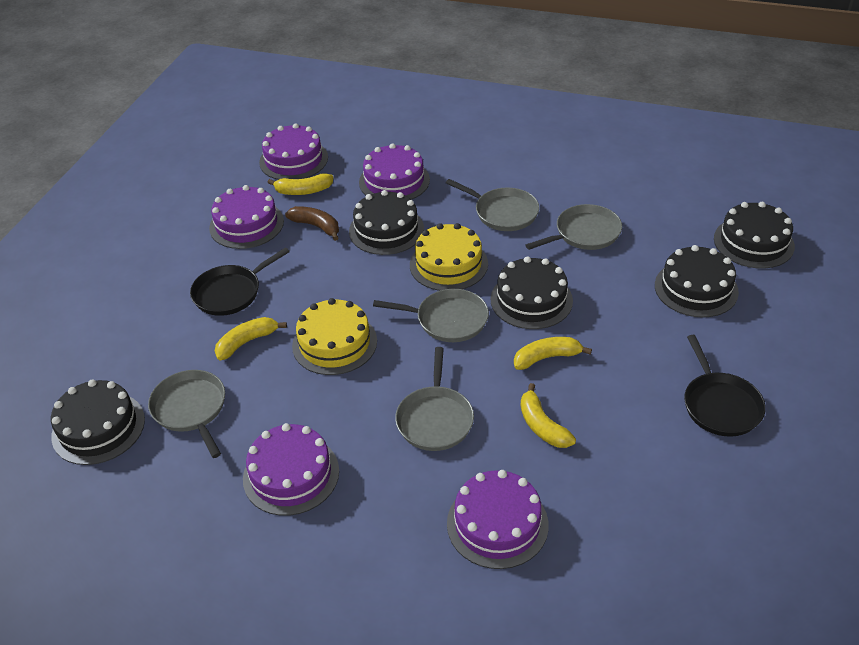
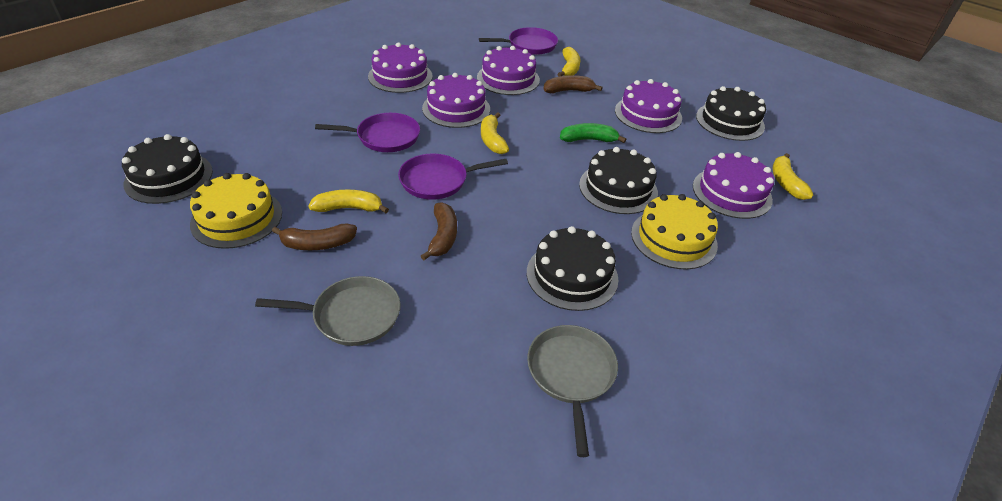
black cake: 5 -> 4
black pan: 2 -> 0
brown banana: 1 -> 3
green banana: 0 -> 1
grey pan: 5 -> 2
purple pan: 0 -> 3

